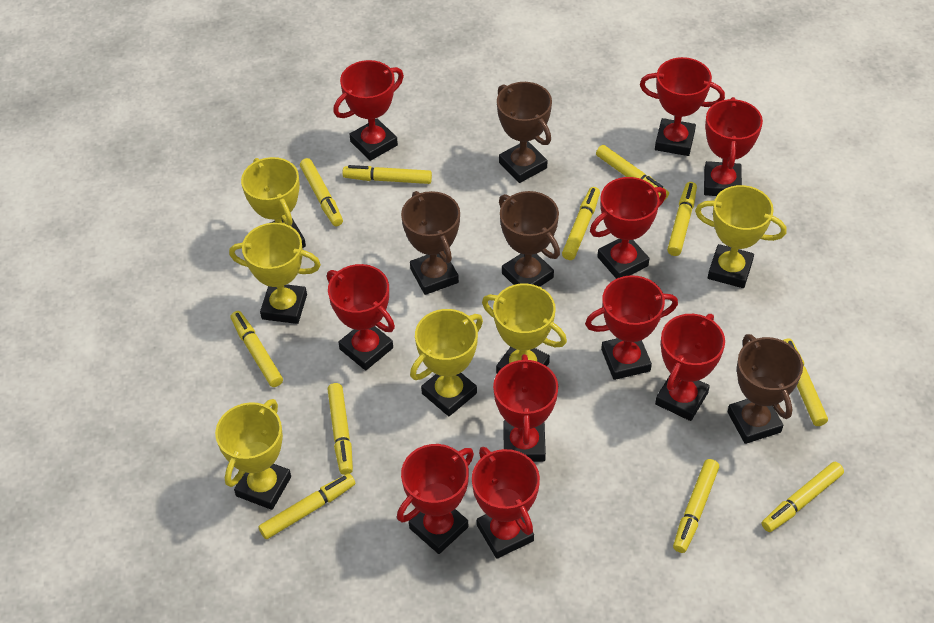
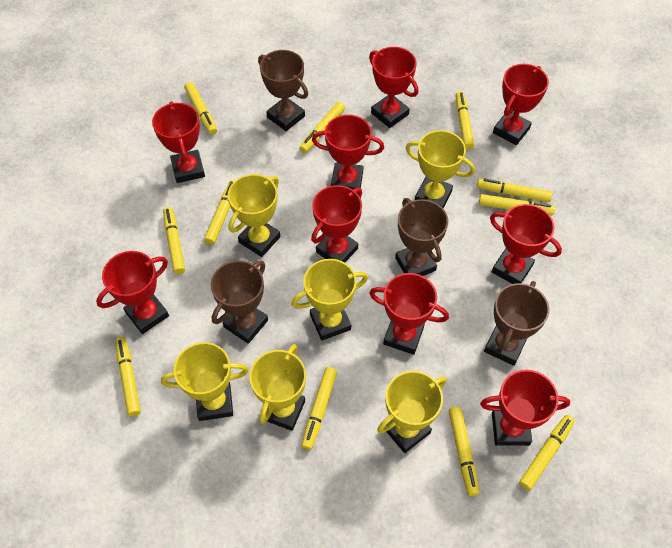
red trophy: 10 -> 9

